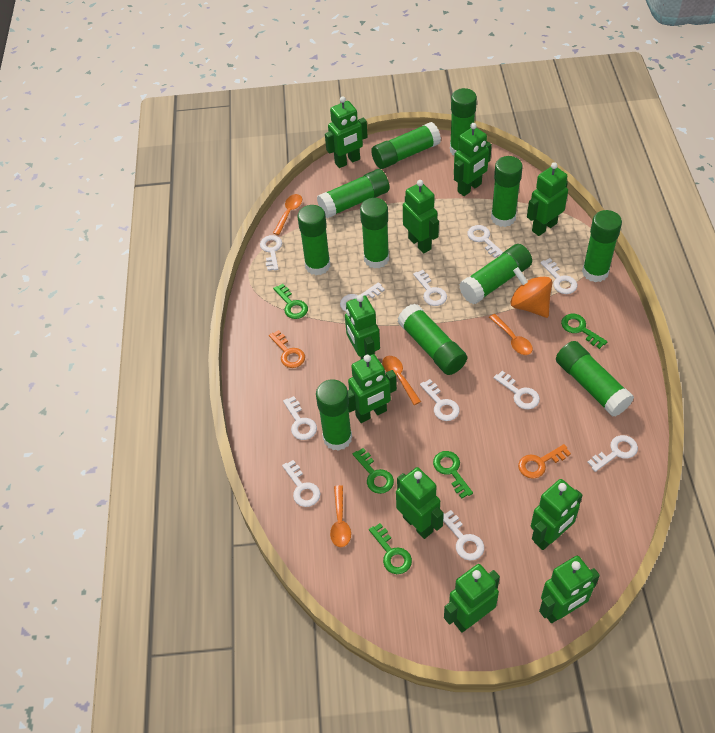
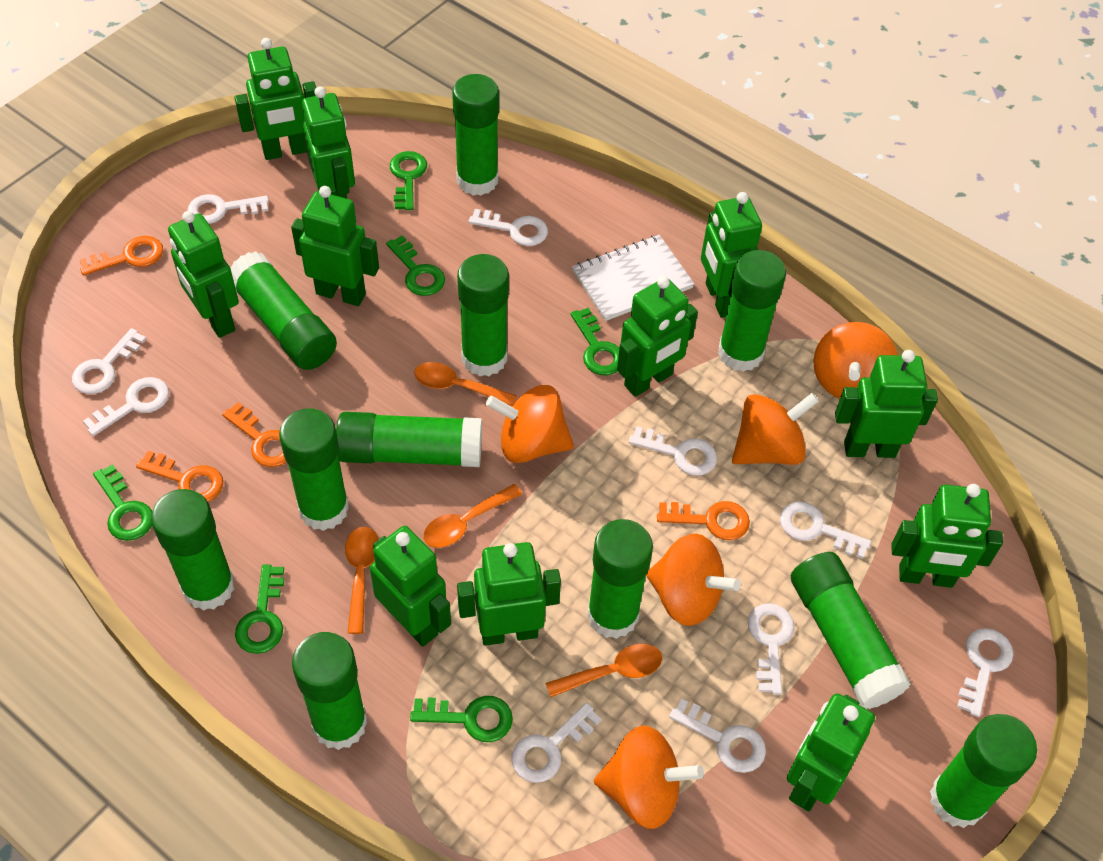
green key: 5 -> 6
green robot: 10 -> 11
orange key: 2 -> 4
orange spinning top: 1 -> 5
white key: 11 -> 10
white notebook: 0 -> 1

